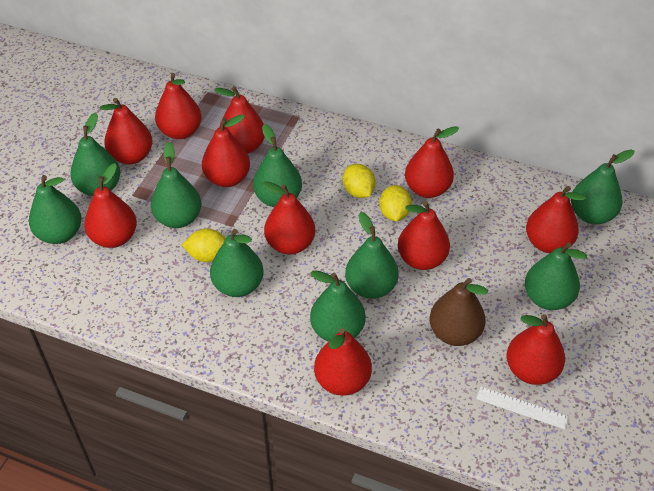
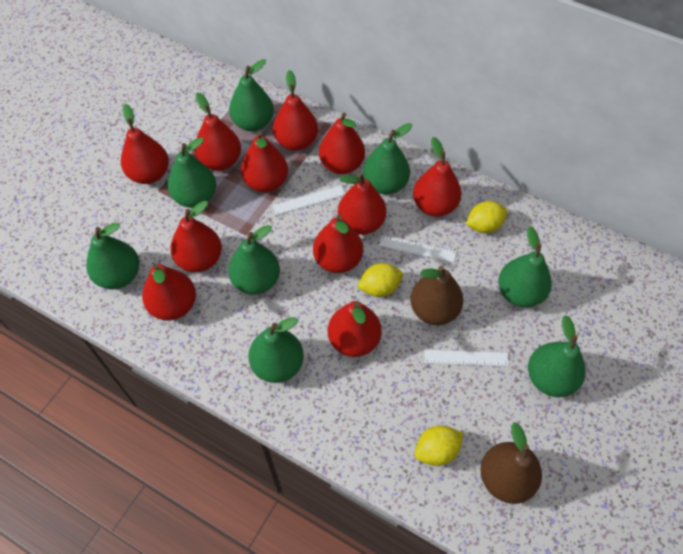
brown pear: 1 -> 2
green pear: 9 -> 8
white ruler: 1 -> 3

